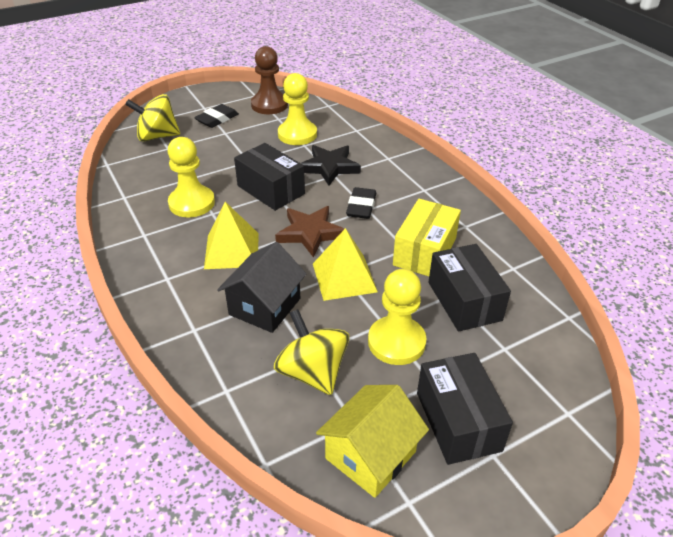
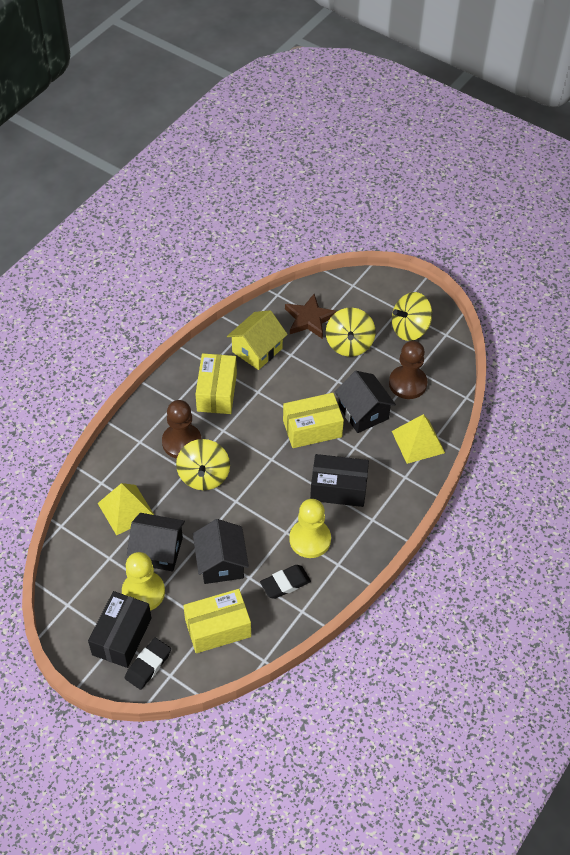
black box: 3 -> 2
black house: 1 -> 3
black star: 1 -> 0
brown pawn: 1 -> 2
yellow box: 1 -> 3
yellow pawn: 3 -> 2
yellow spinning top: 2 -> 3

